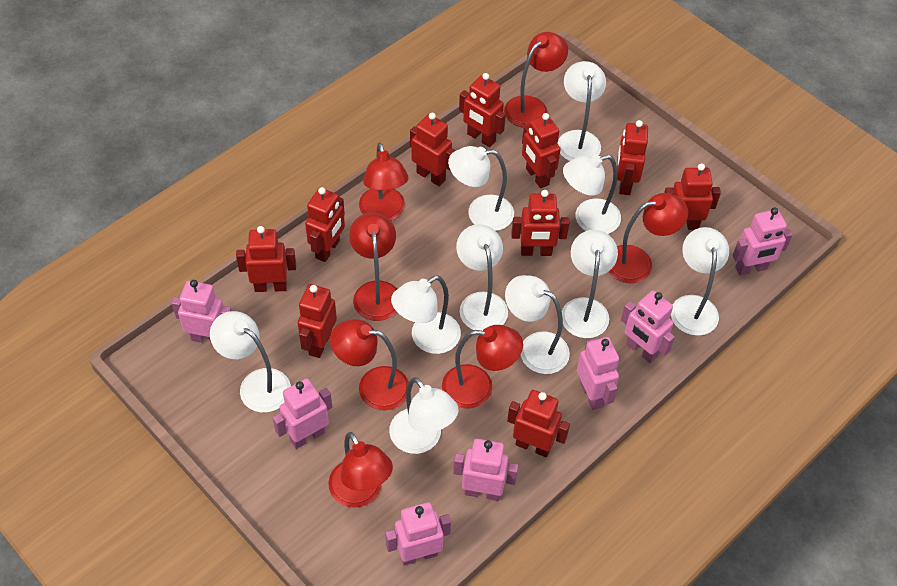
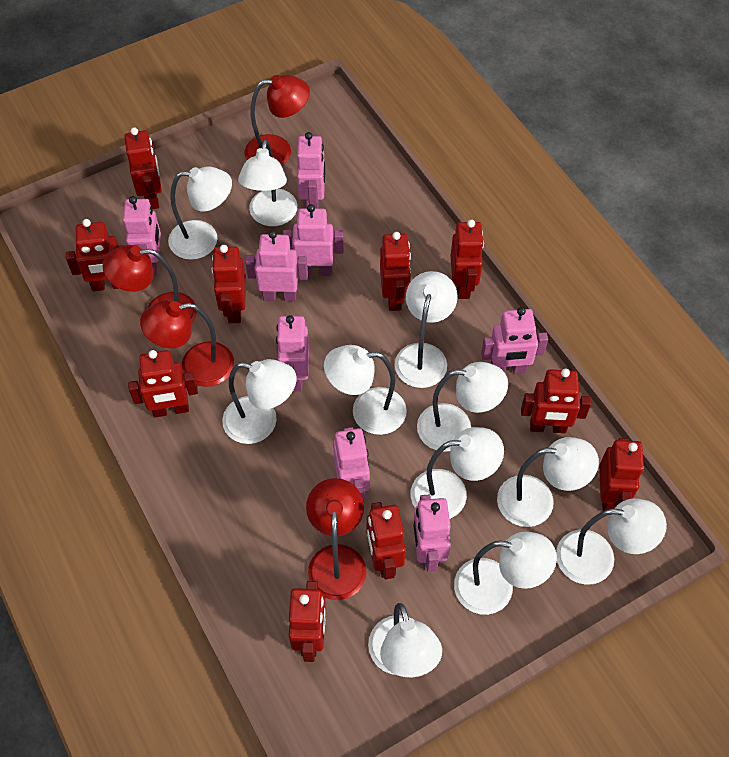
pink robot: 7 -> 8
red lamp: 7 -> 4
white lamp: 10 -> 11

